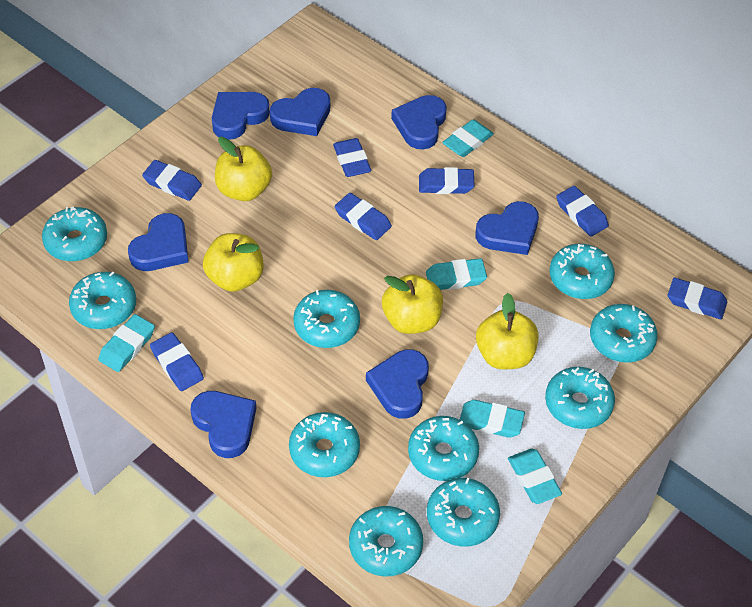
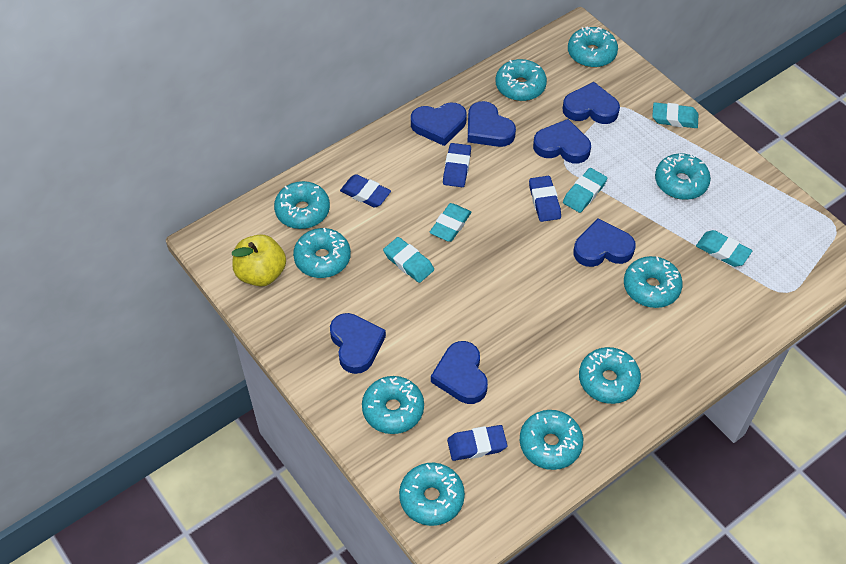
blue eraser: 7 -> 4
yellow apple: 4 -> 1

